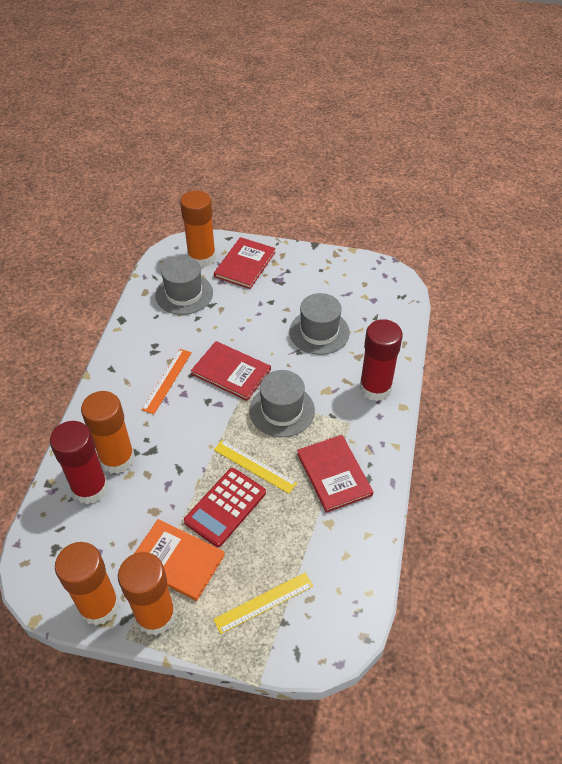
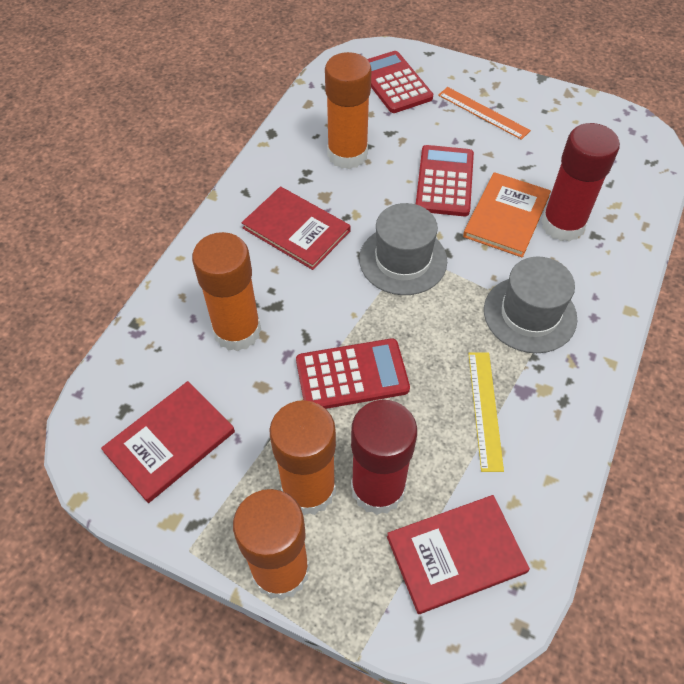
grey hat: 3 -> 2
red calculator: 1 -> 3
yellow ruler: 2 -> 1

